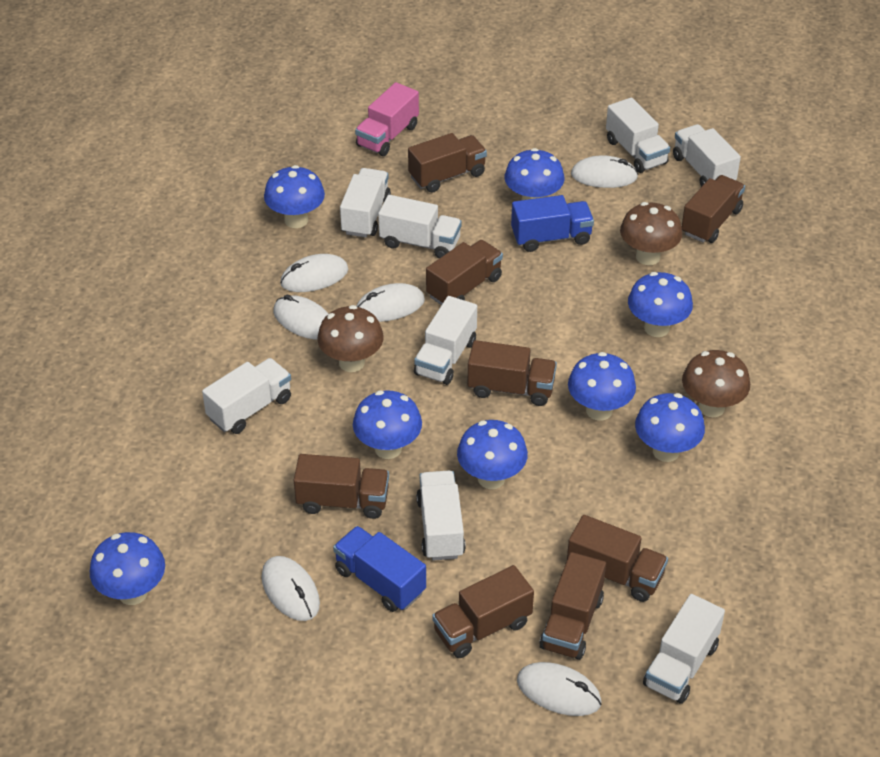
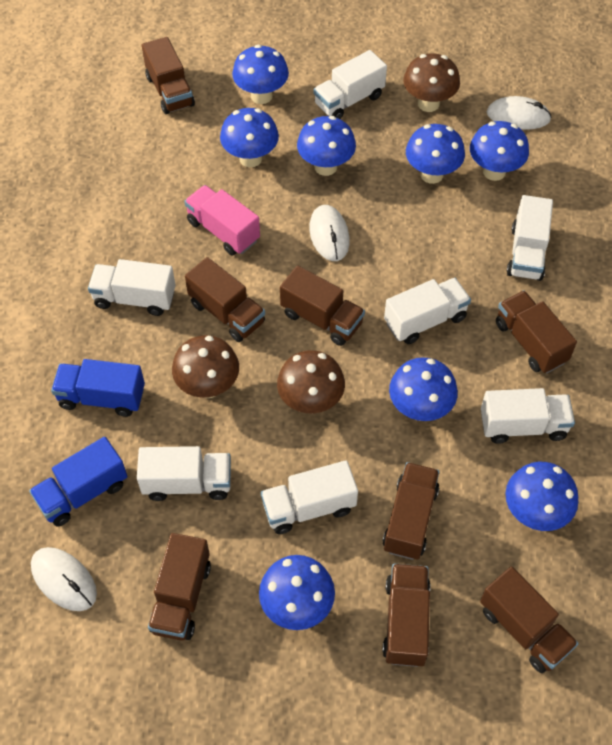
white mouse: 6 -> 3
white truck: 8 -> 7

